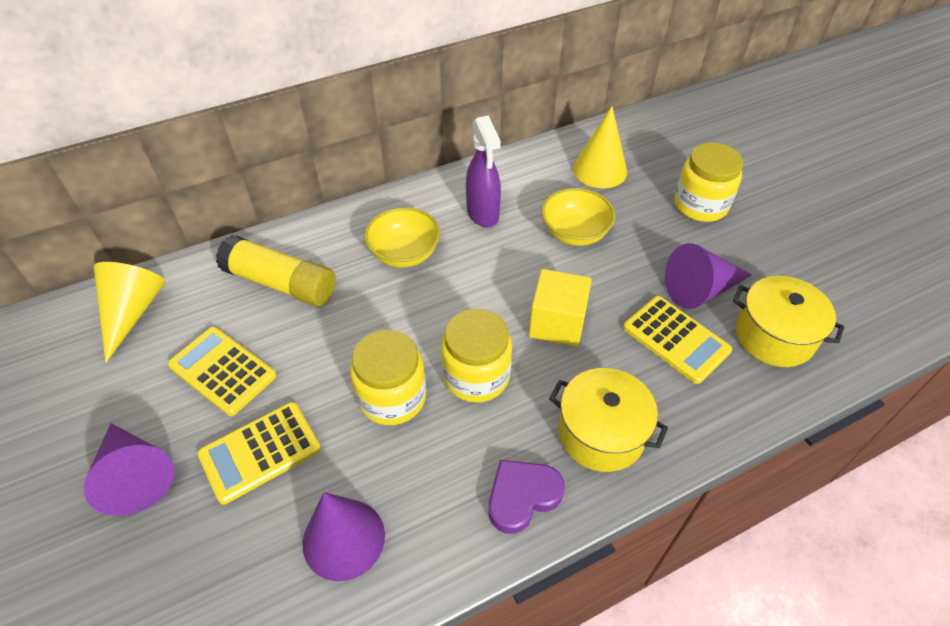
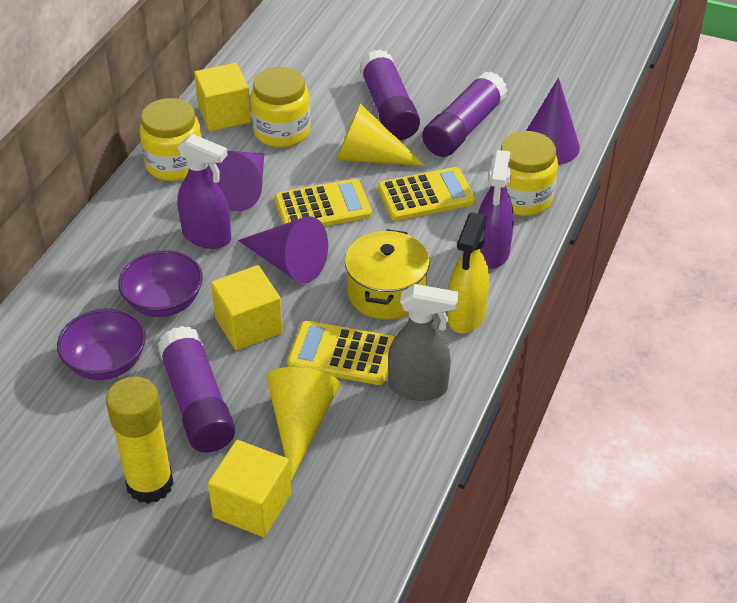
grey spray bottle: 0 -> 1
purple bowl: 0 -> 2
purple glue stick: 0 -> 3
purple heart: 1 -> 0
purple spray bottle: 1 -> 2
yellow bowl: 2 -> 0
yellow cube: 1 -> 3
yellow pot: 2 -> 1
yellow spray bottle: 0 -> 1

